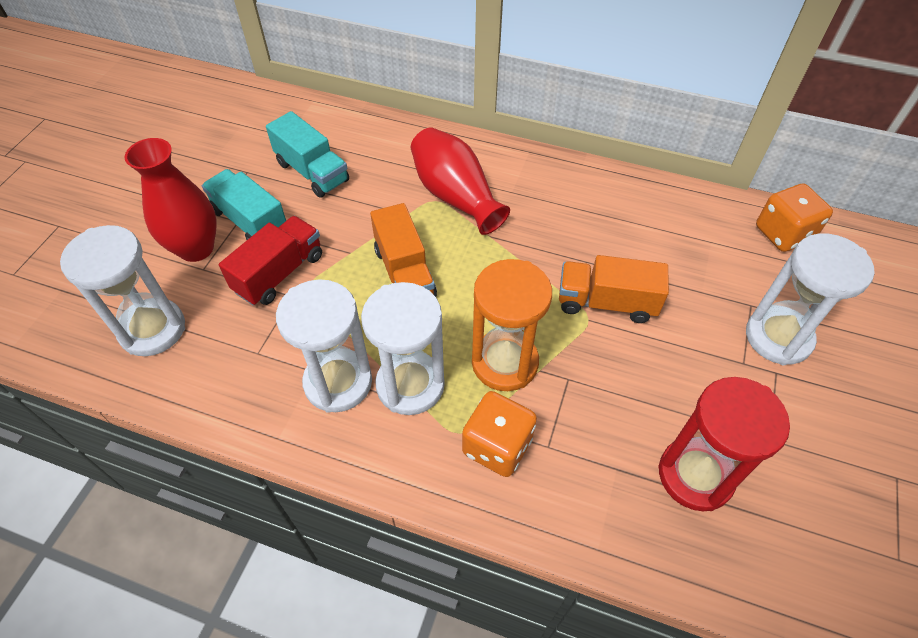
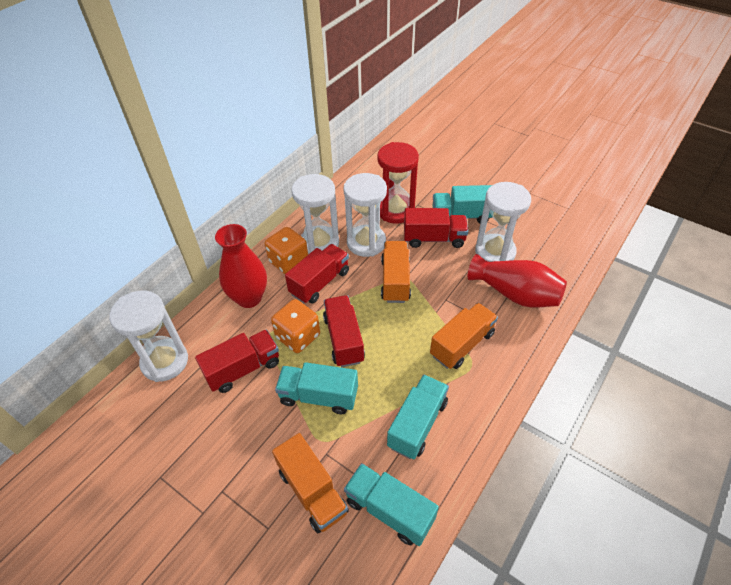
orange hourglass: 1 -> 0
orange truck: 2 -> 3
red truck: 1 -> 4
turquoise truck: 2 -> 4

